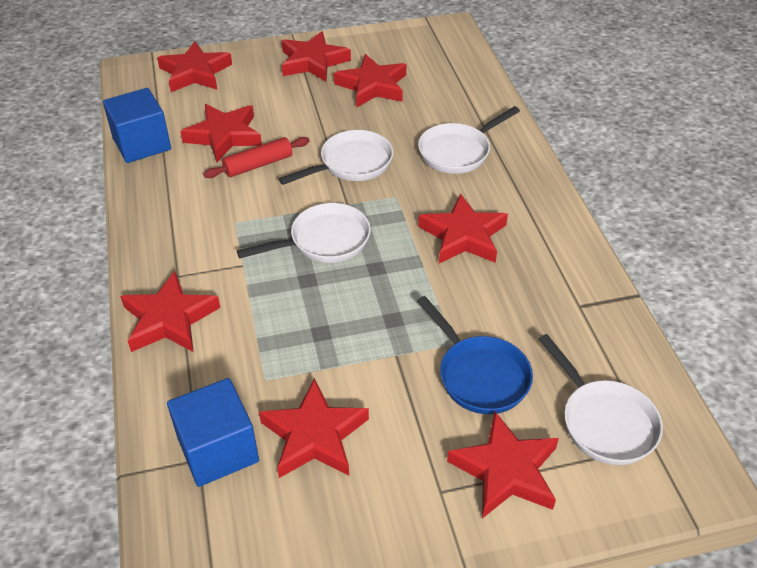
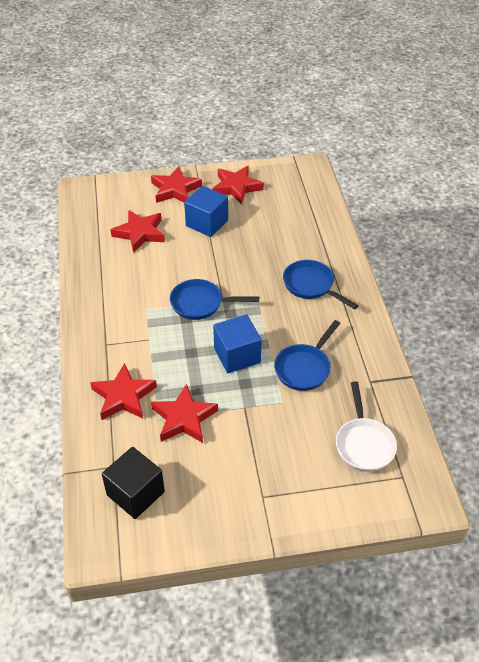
black cube: 0 -> 1
blue pan: 1 -> 3
red rolling pin: 1 -> 0
red star: 8 -> 5
white pan: 4 -> 1

